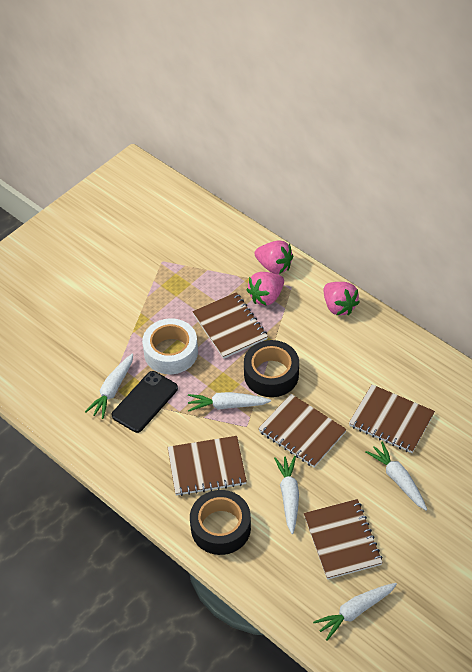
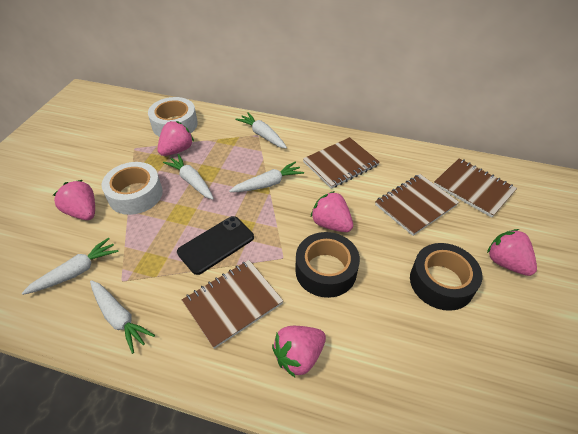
brown notebook: 5 -> 4
pink strawberry: 3 -> 5
white tape: 1 -> 2

